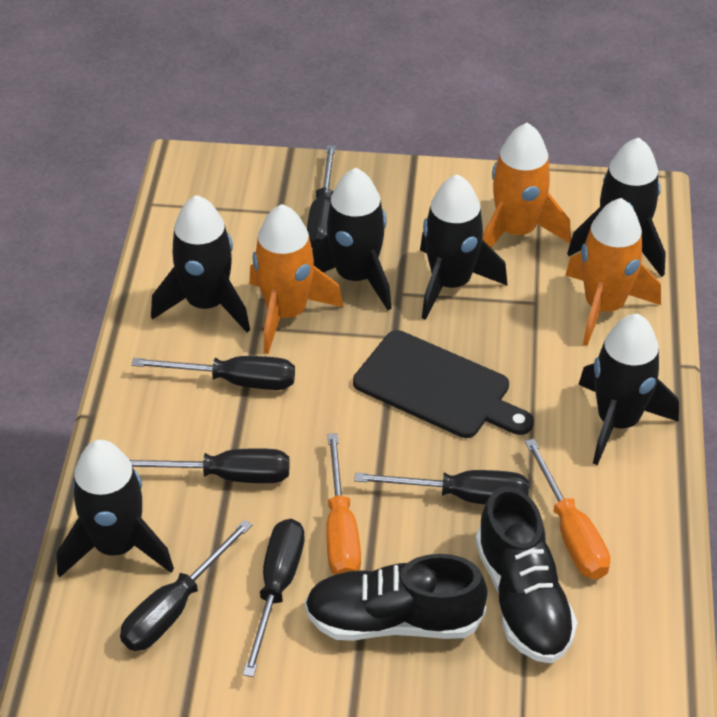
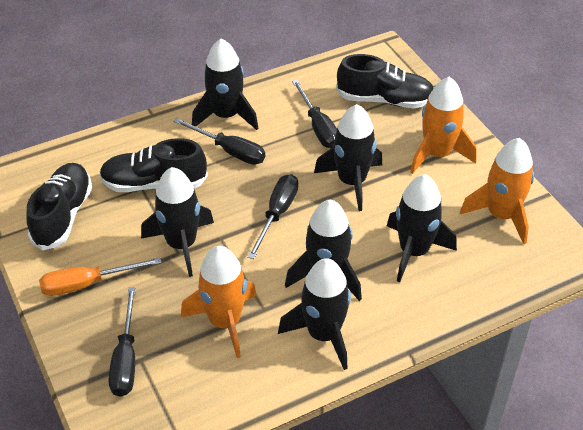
black cutting board: 1 -> 0
black screwdriver: 6 -> 4
black shoe: 2 -> 3
orange screwdriver: 2 -> 1

